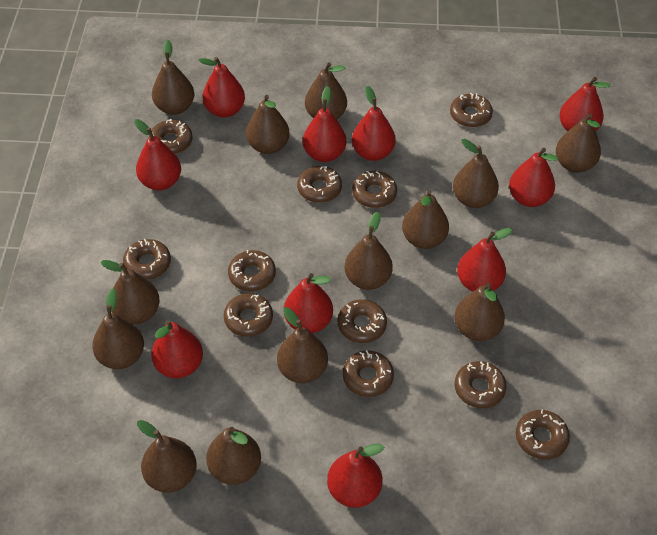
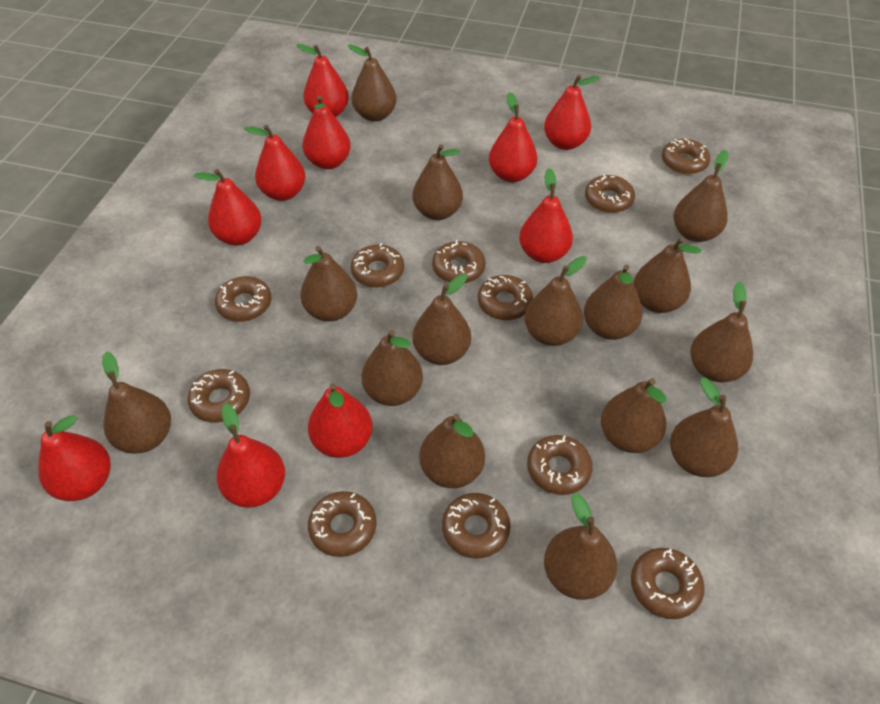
brown pear: 13 -> 15

